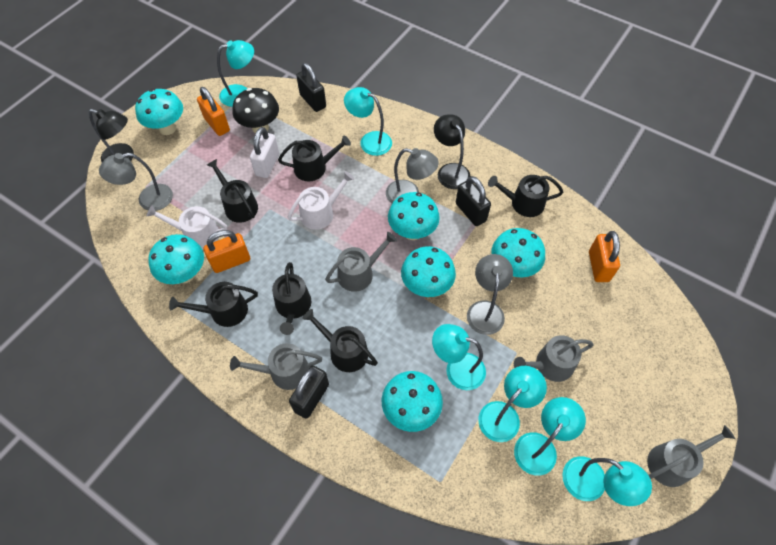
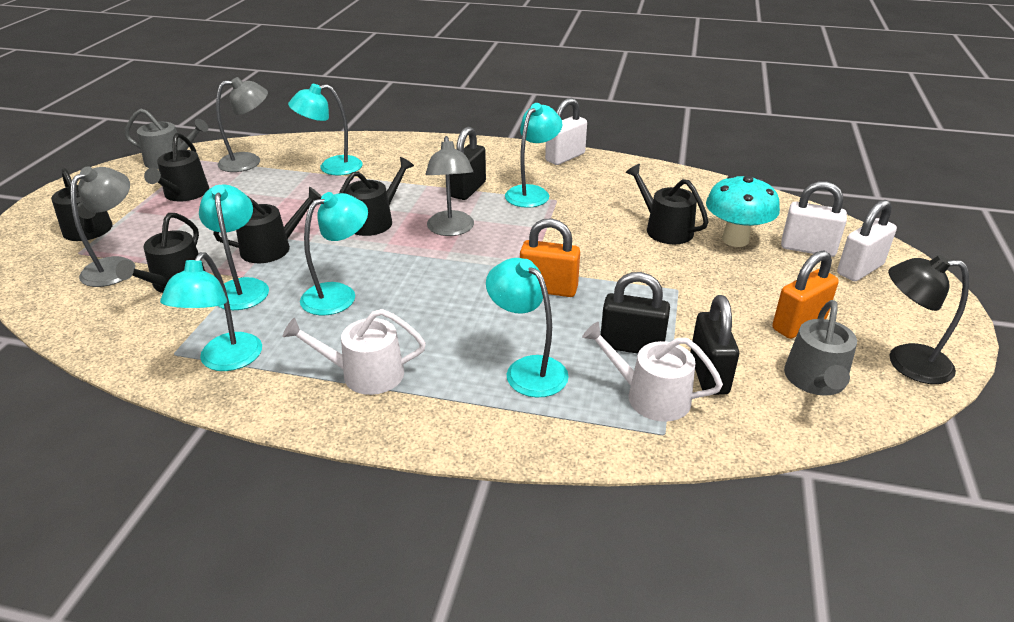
black lamp: 2 -> 1
black mushroom: 1 -> 0
grey watering can: 4 -> 2
orange padlock: 3 -> 2
turquoise mushroom: 6 -> 1
white padlock: 1 -> 3

